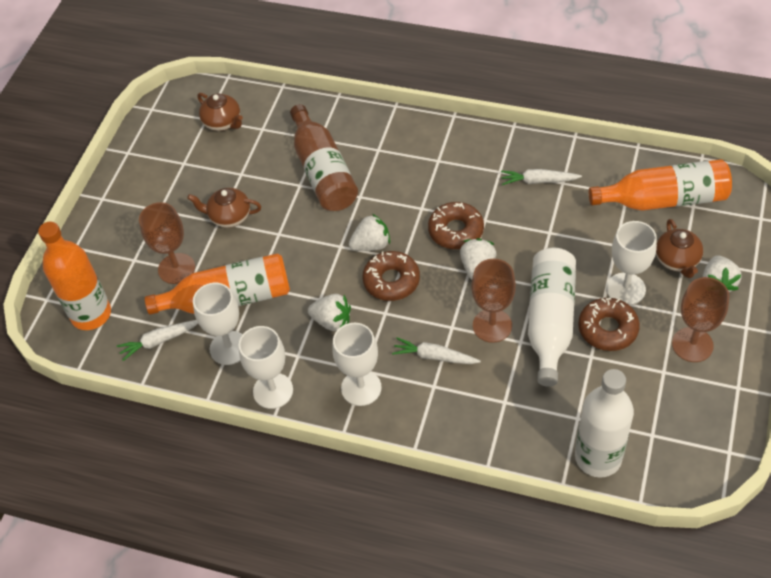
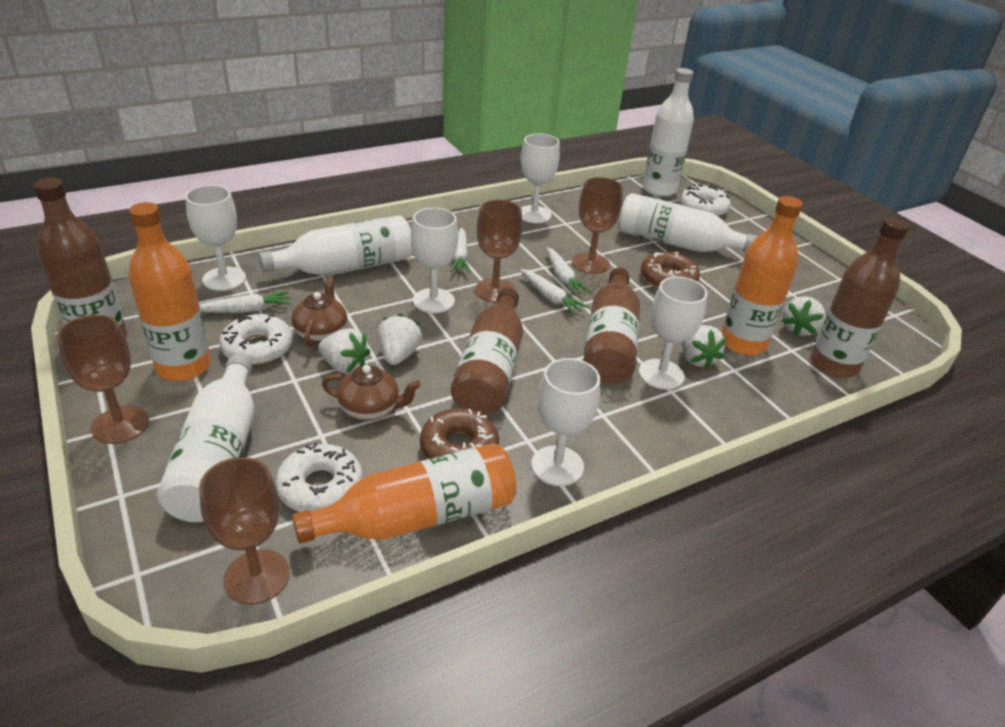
brown bottle: 1 -> 4
brown donut: 3 -> 2
brown goblet: 3 -> 4
brown teapot: 3 -> 2
white bottle: 2 -> 4
white carrot: 3 -> 4
white donut: 0 -> 3
white goblet: 4 -> 5

